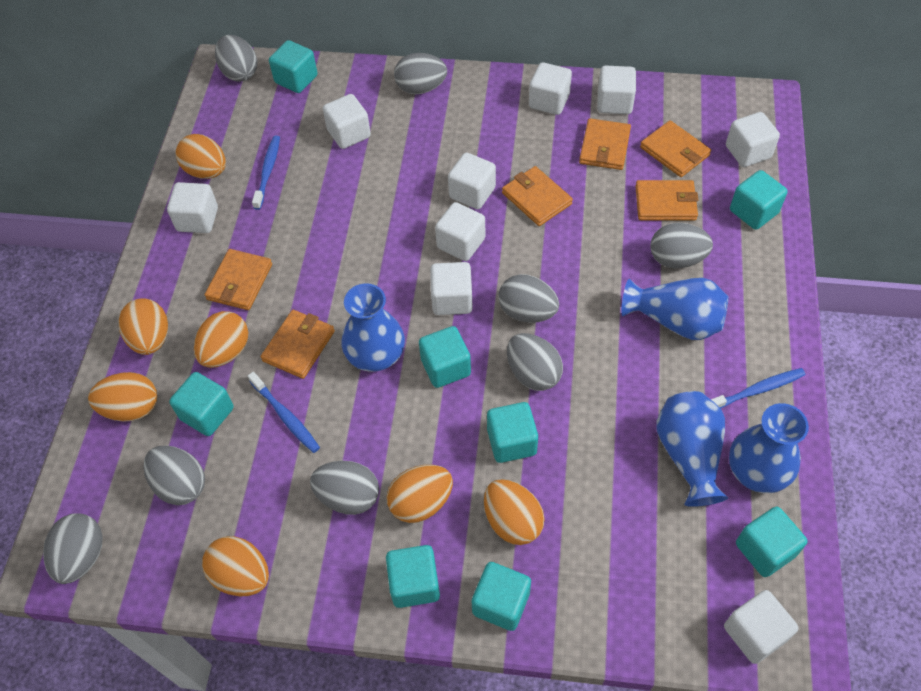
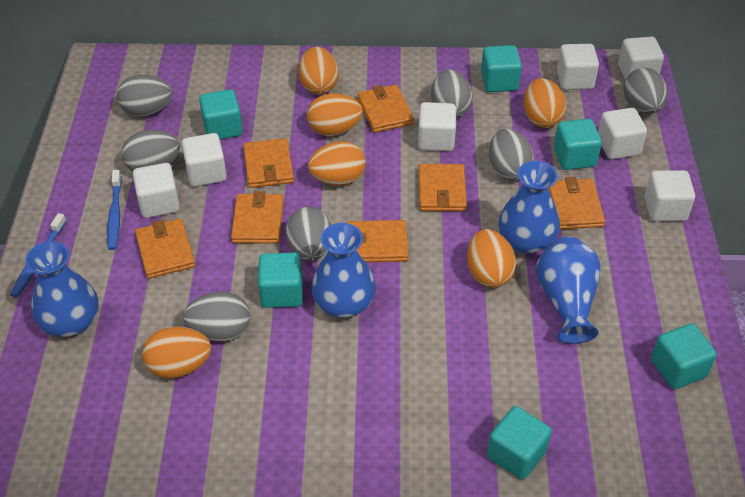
blue toothbrush: 3 -> 2
grey egg: 8 -> 7
orange egg: 7 -> 6
orange wallet: 6 -> 7
turquoise cube: 8 -> 6
white cube: 9 -> 7

